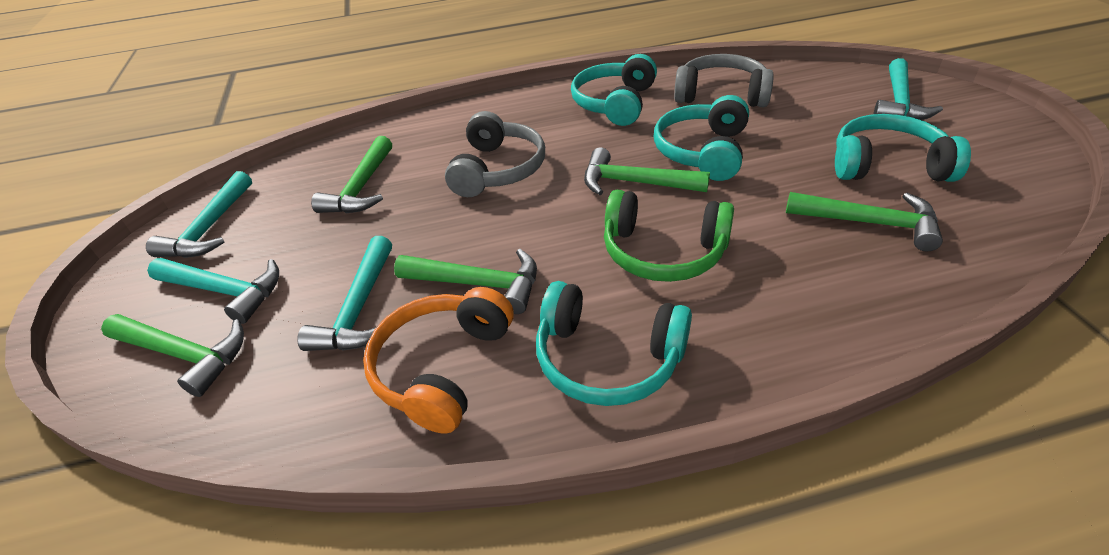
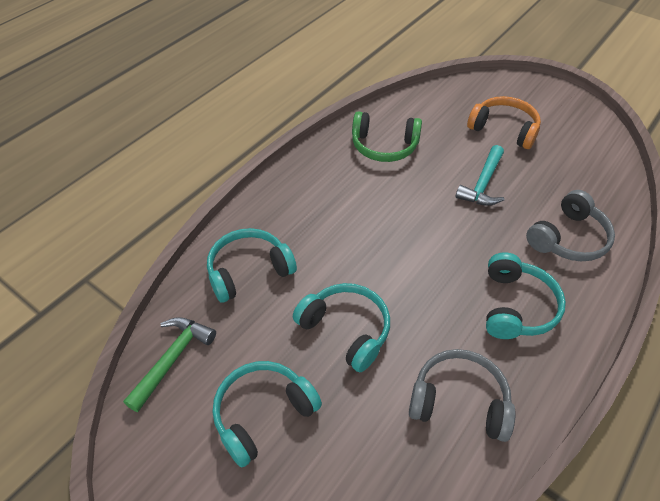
green hammer: 5 -> 1
turquoise hammer: 4 -> 1

